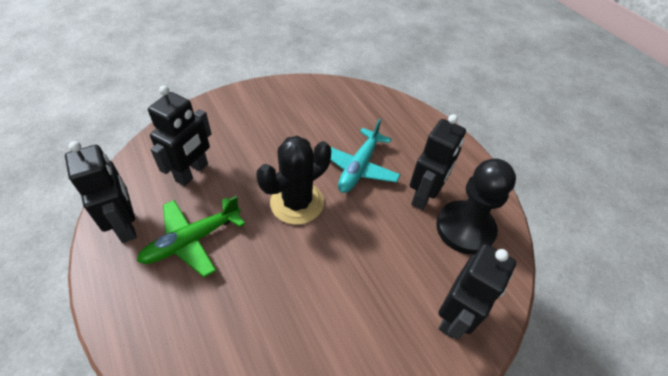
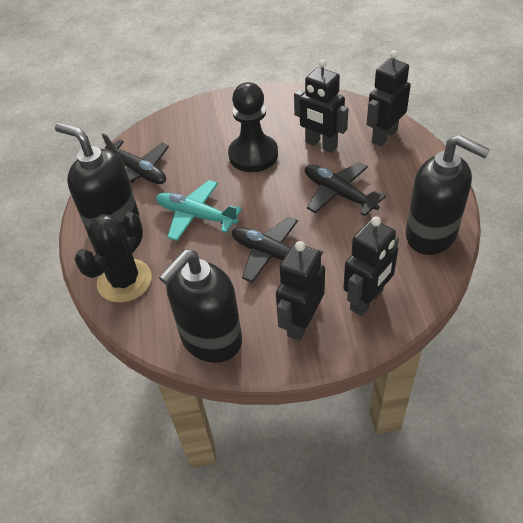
black plane: 0 -> 3
black soap dispenser: 0 -> 3
green plane: 1 -> 0

